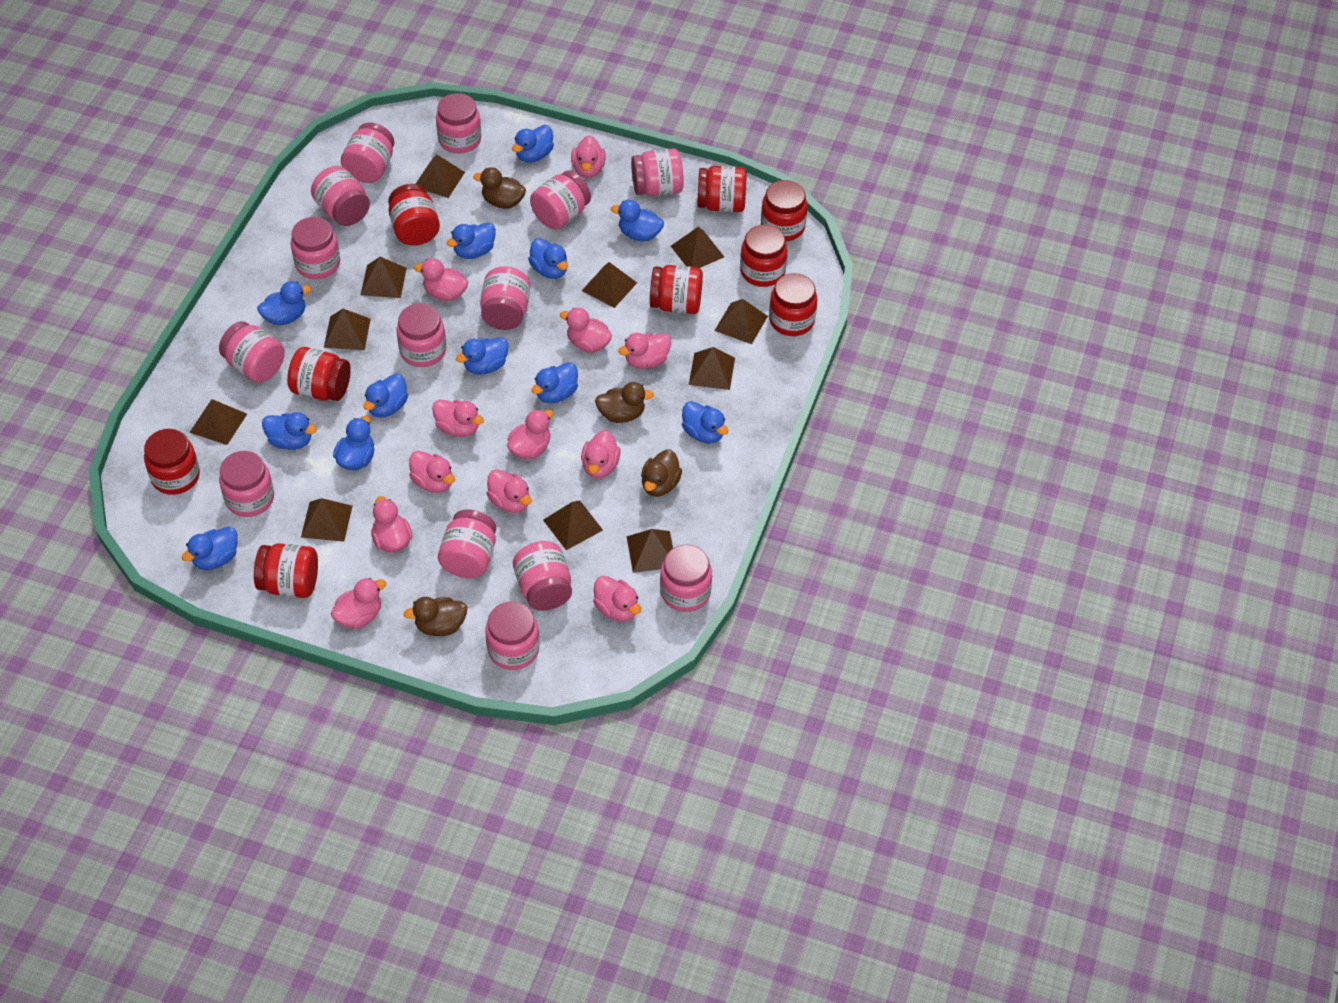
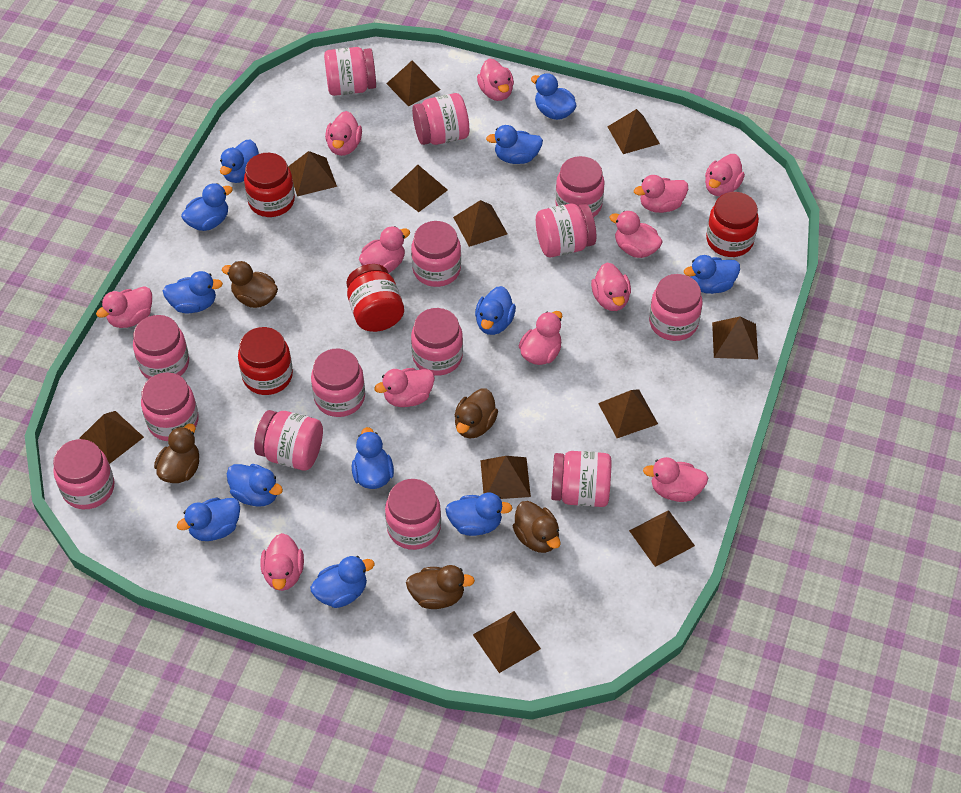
brown duck: 4 -> 5
red jar: 9 -> 4

